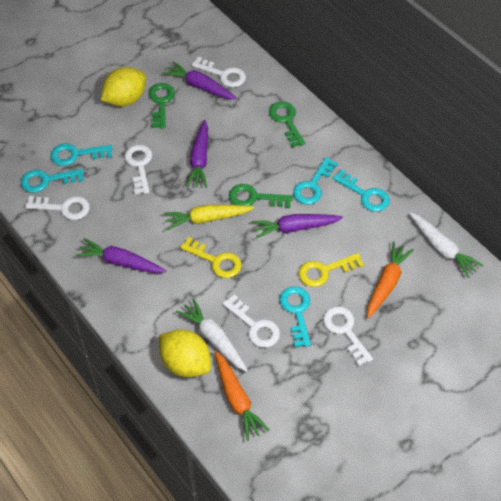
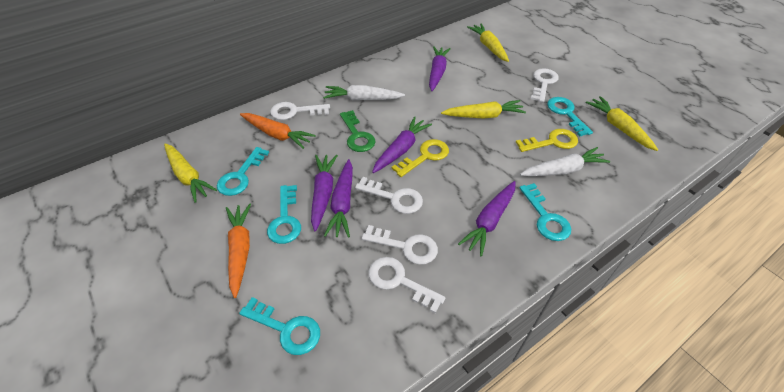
green key: 3 -> 1
purple carrot: 4 -> 5
yellow carrot: 1 -> 4
yellow lemon: 2 -> 0

